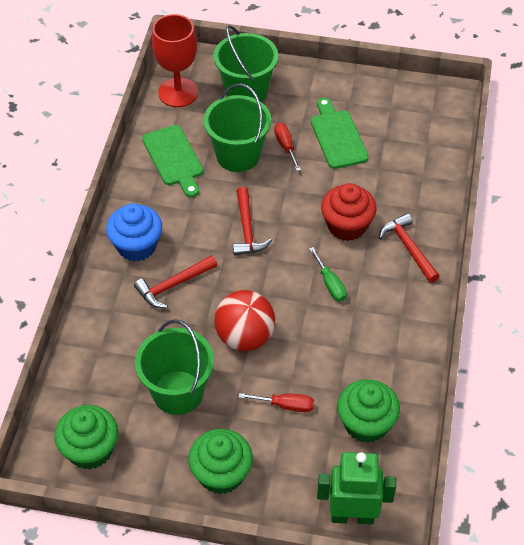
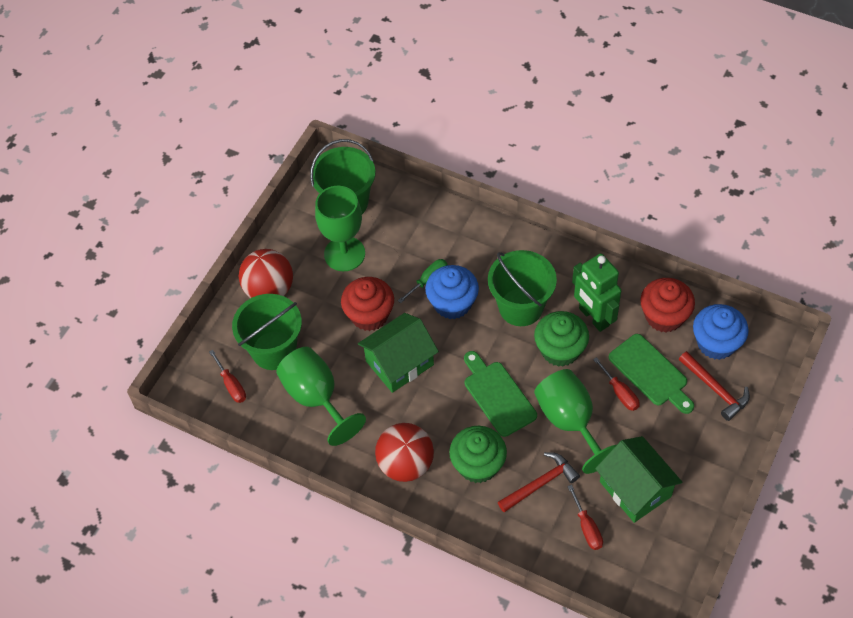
blue cupcake: 1 -> 2
green cupcake: 3 -> 2
green goblet: 0 -> 3
green house: 0 -> 2
red ball: 1 -> 2
red cupcake: 1 -> 2
red goblet: 1 -> 0
red hammer: 3 -> 2
red screwdriver: 2 -> 3

